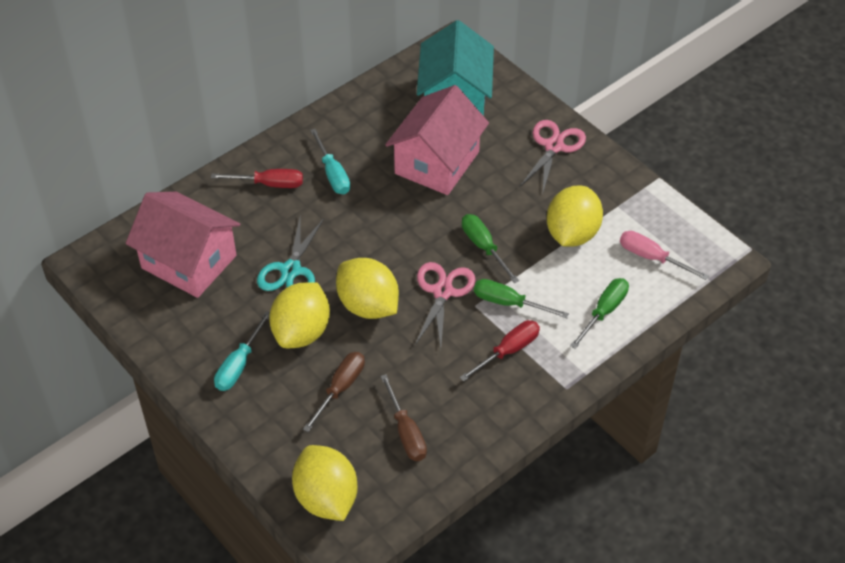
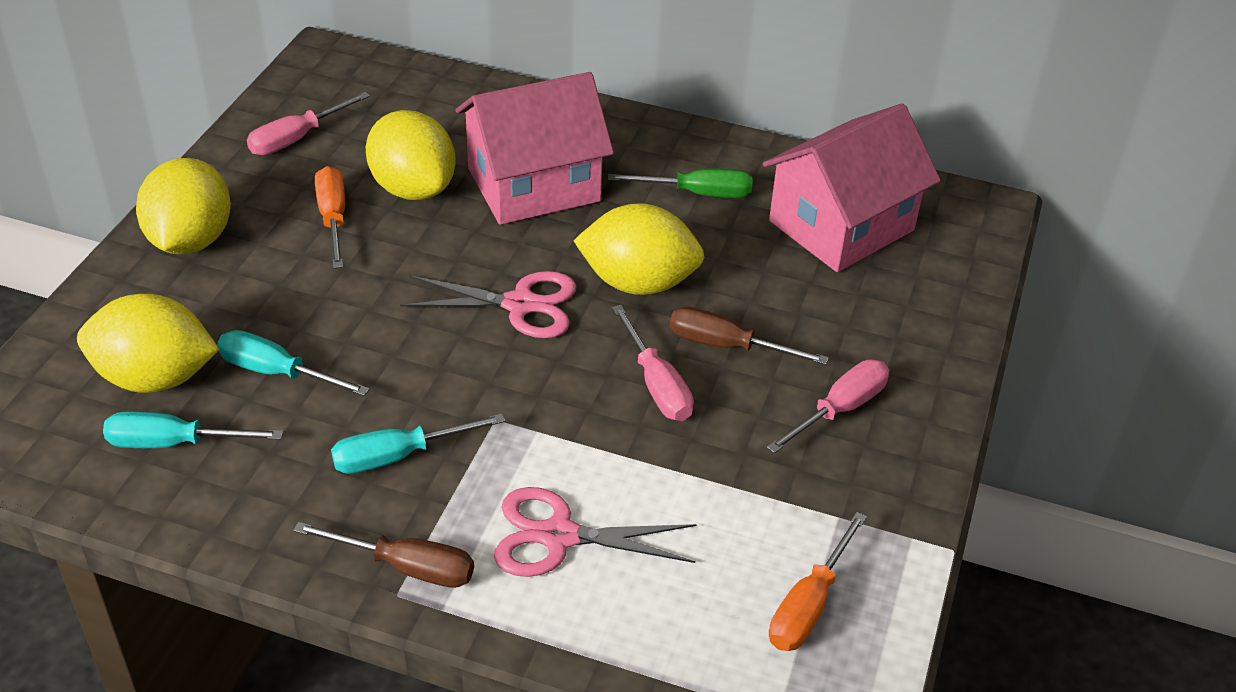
green screwdriver: 3 -> 1
orange screwdriver: 0 -> 2
pink screwdriver: 1 -> 3
red screwdriver: 2 -> 0
turquoise house: 1 -> 0
turquoise scissors: 1 -> 0
turquoise screwdriver: 2 -> 3

